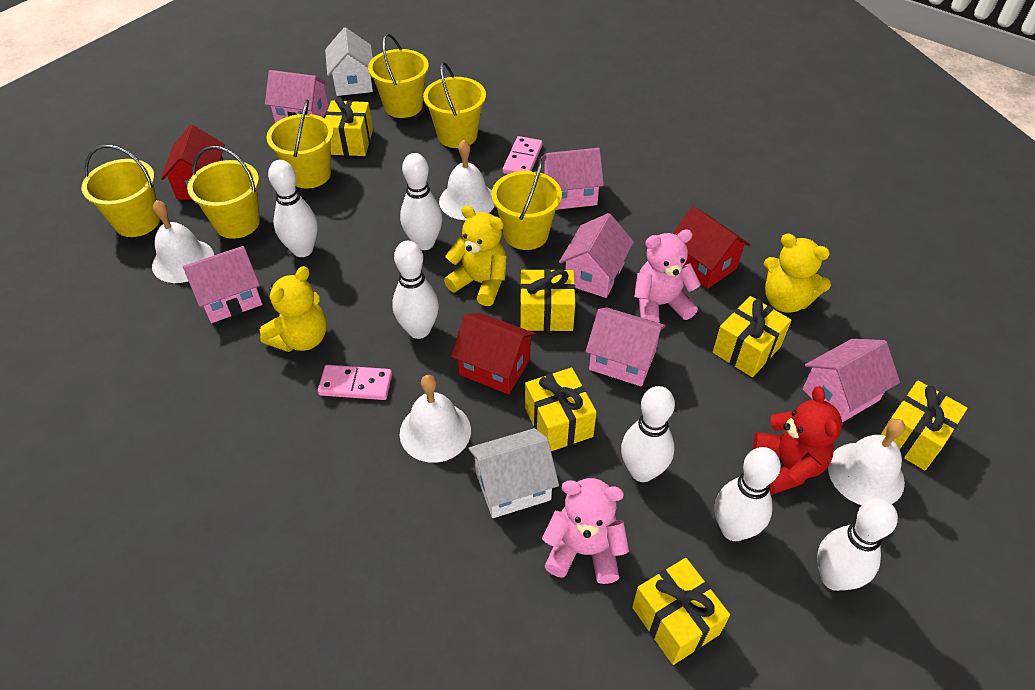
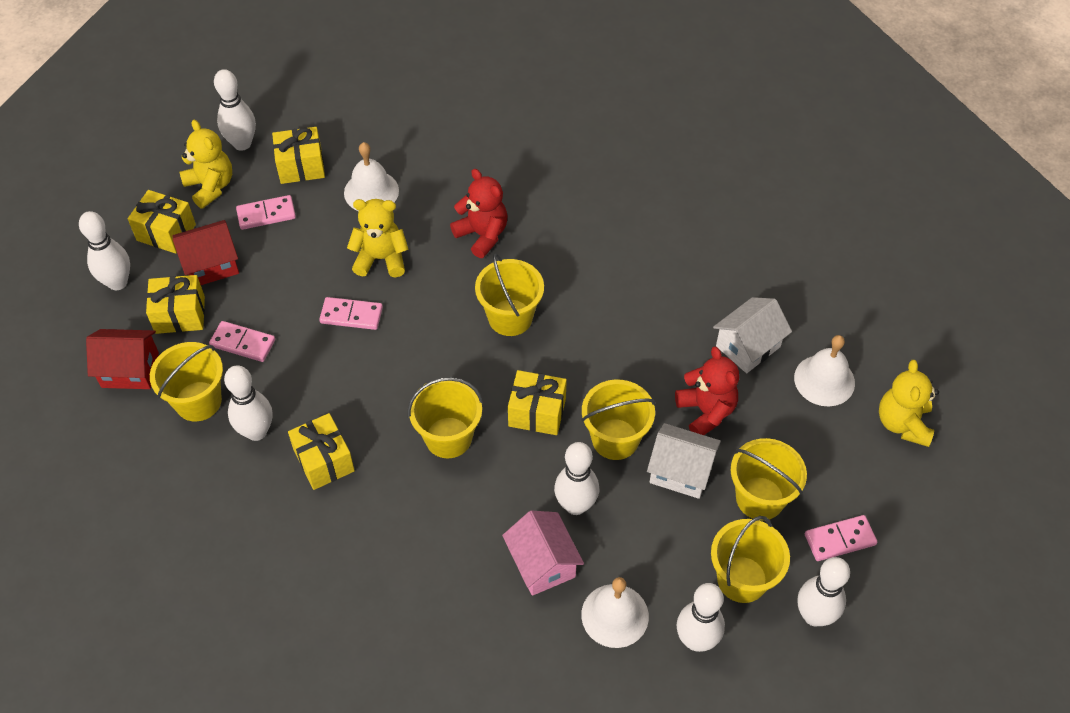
pink domino: 2 -> 4
pink house: 6 -> 1
pink teddy bear: 2 -> 0
red house: 3 -> 2
red teddy bear: 1 -> 2
white bell: 4 -> 3
yellow gift: 6 -> 5

